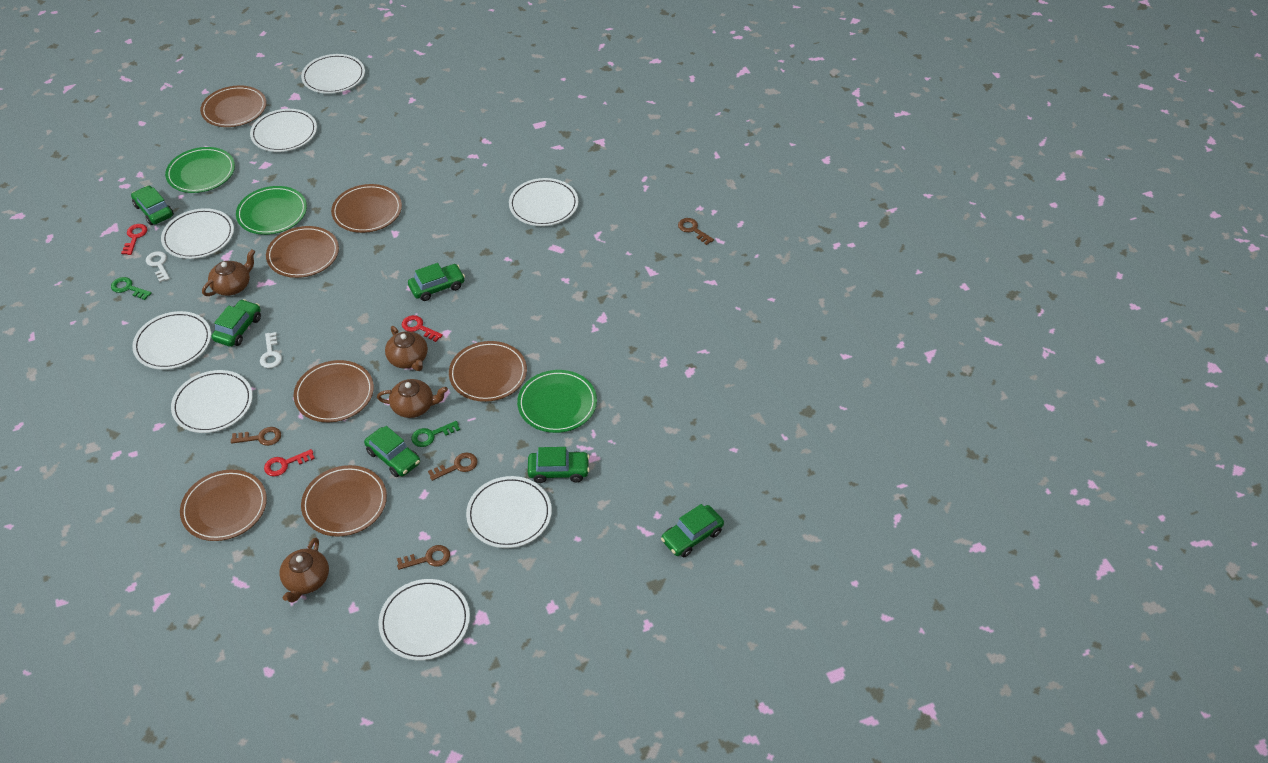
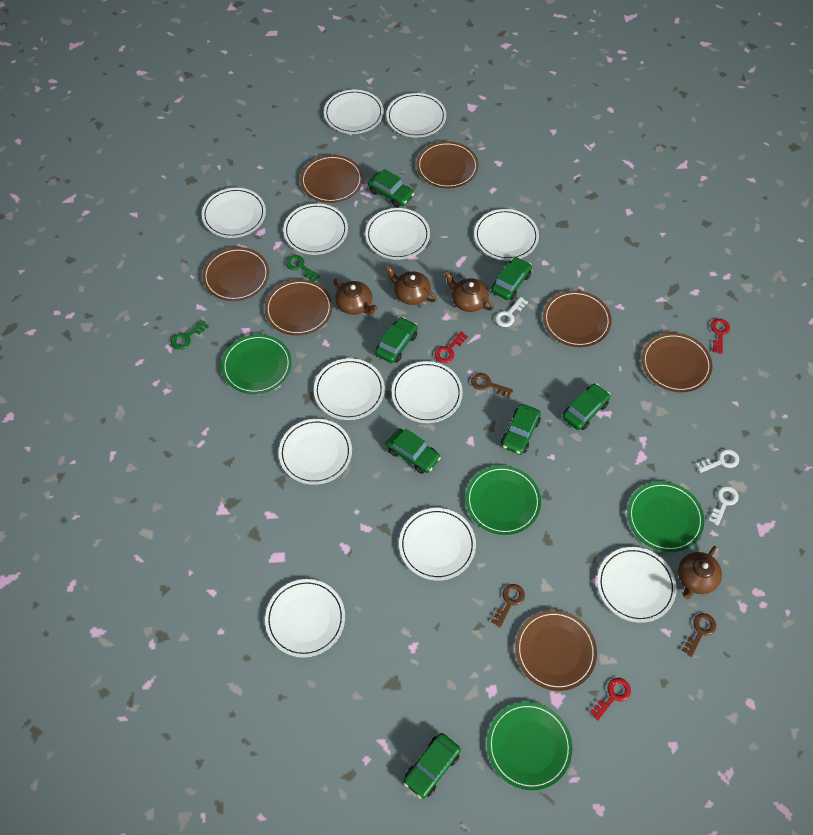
brown key: 4 -> 3
green car: 6 -> 7
green plate: 3 -> 4
white key: 2 -> 3
white plate: 8 -> 12

